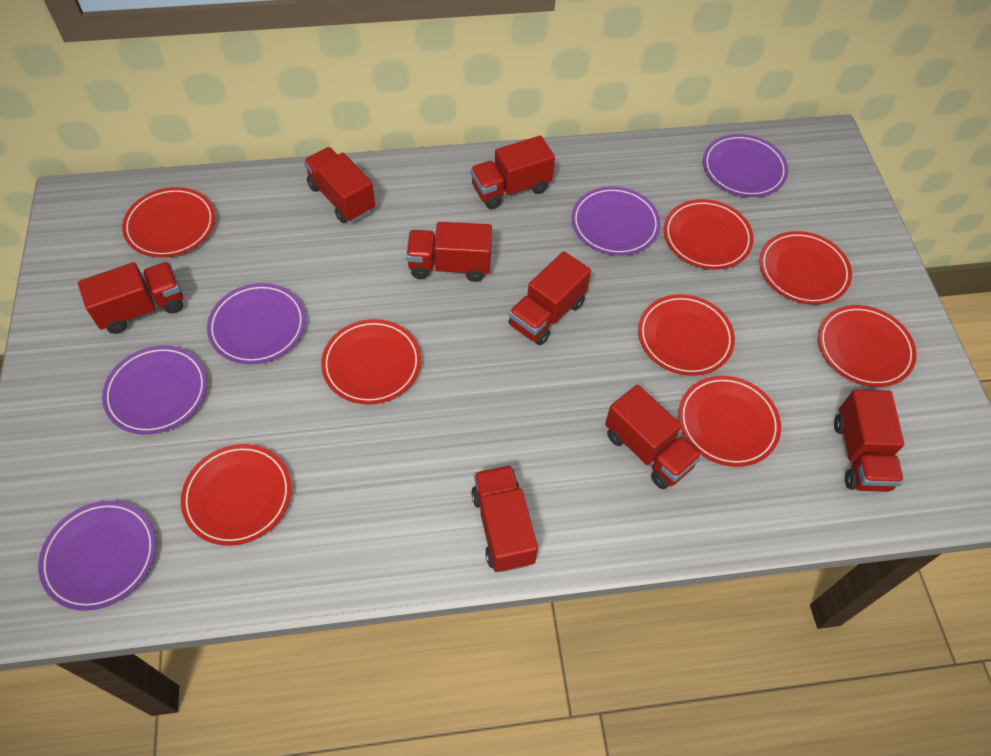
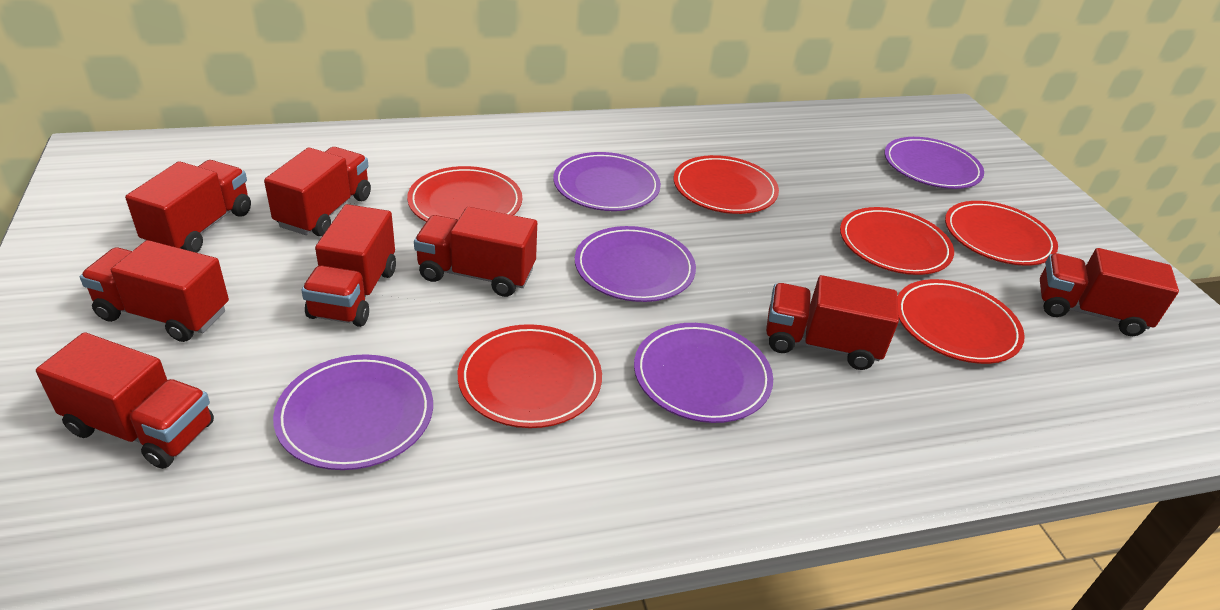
red plate: 8 -> 6

